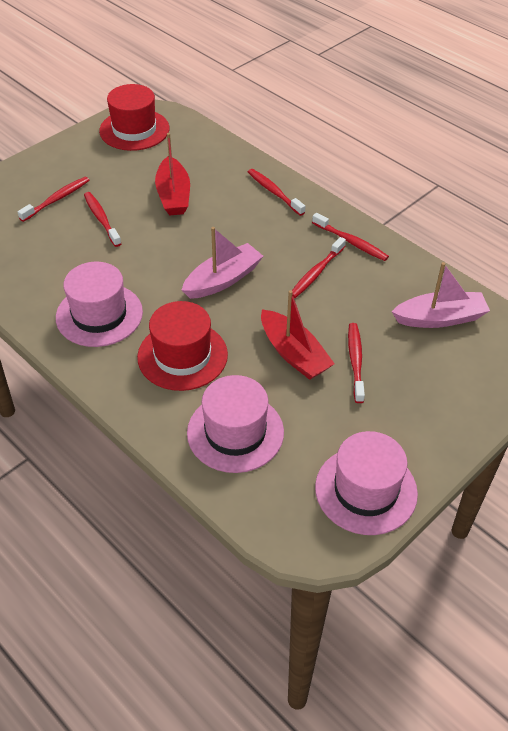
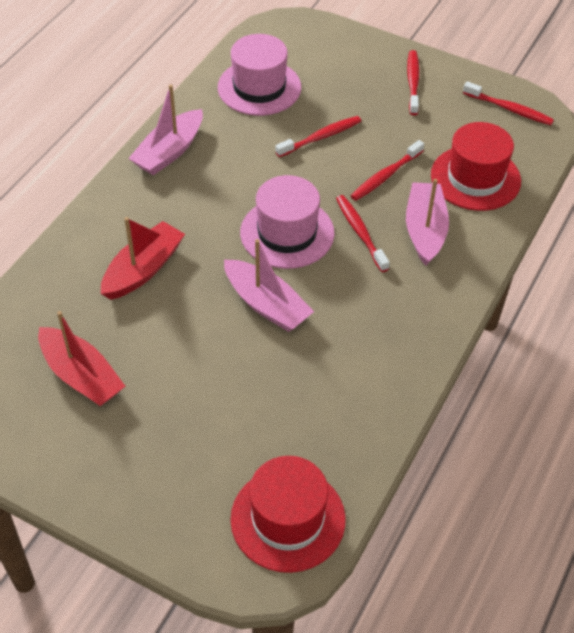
pink boat: 2 -> 3
pink hat: 3 -> 2
red toothbrush: 6 -> 5

